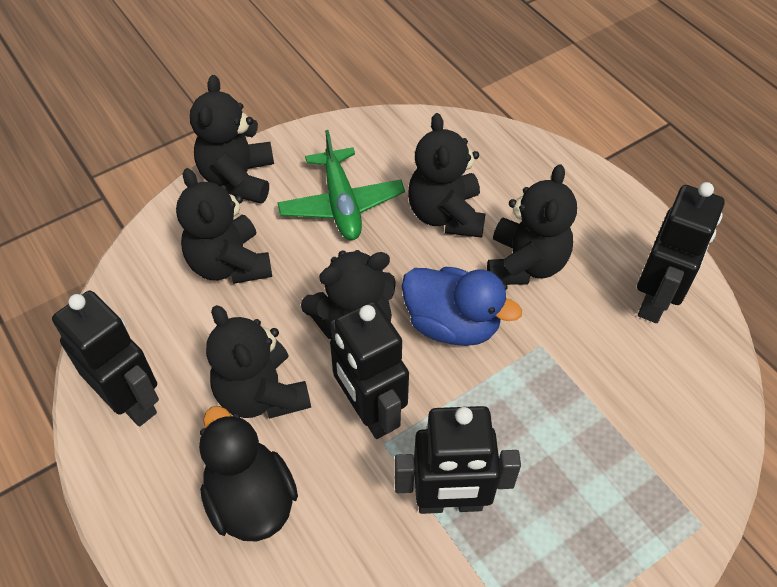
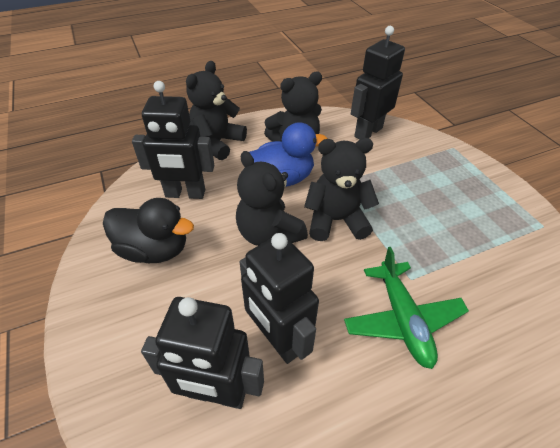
black teddy bear: 6 -> 4

